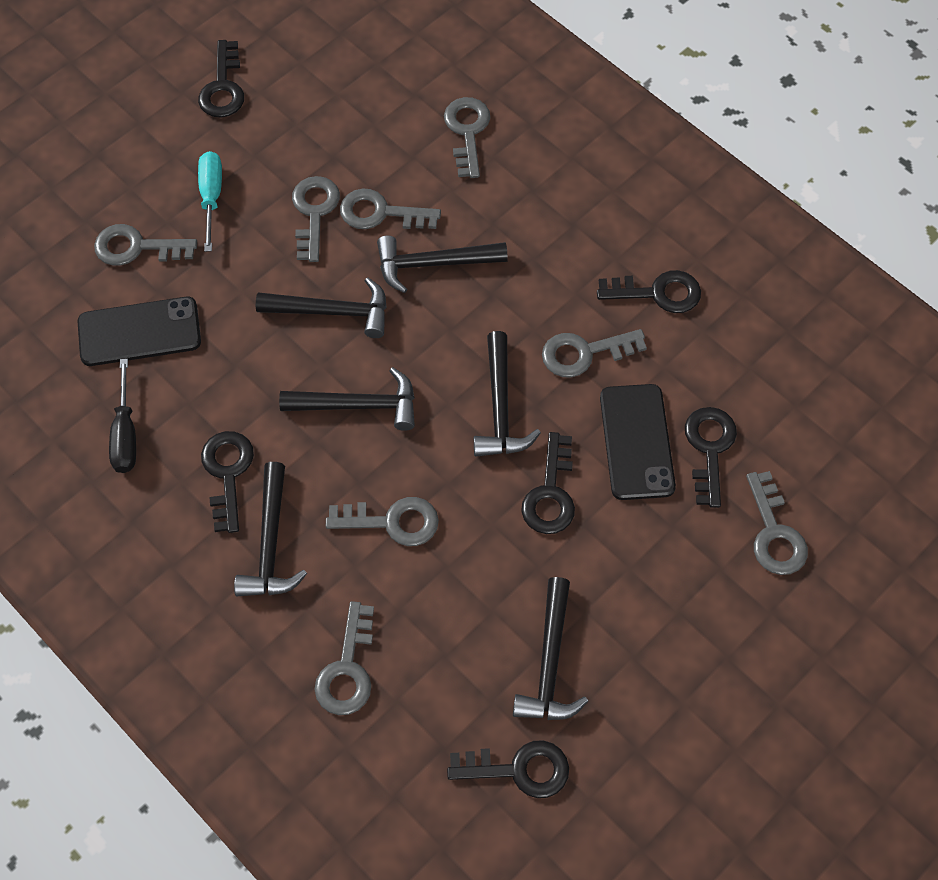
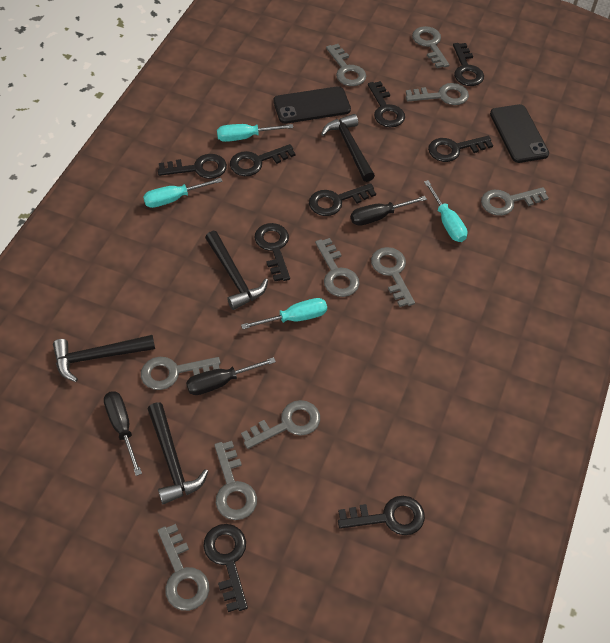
black hammer: 6 -> 4
black key: 6 -> 9
black screwdriver: 1 -> 3
grey key: 8 -> 10
turquoise screwdriver: 1 -> 4

